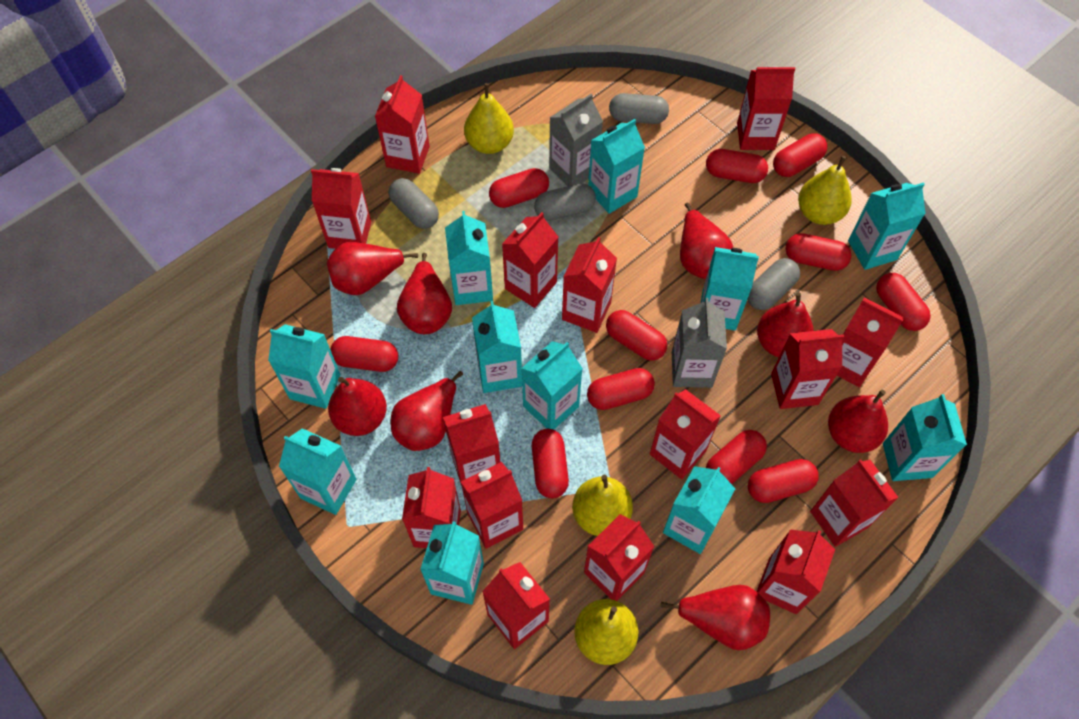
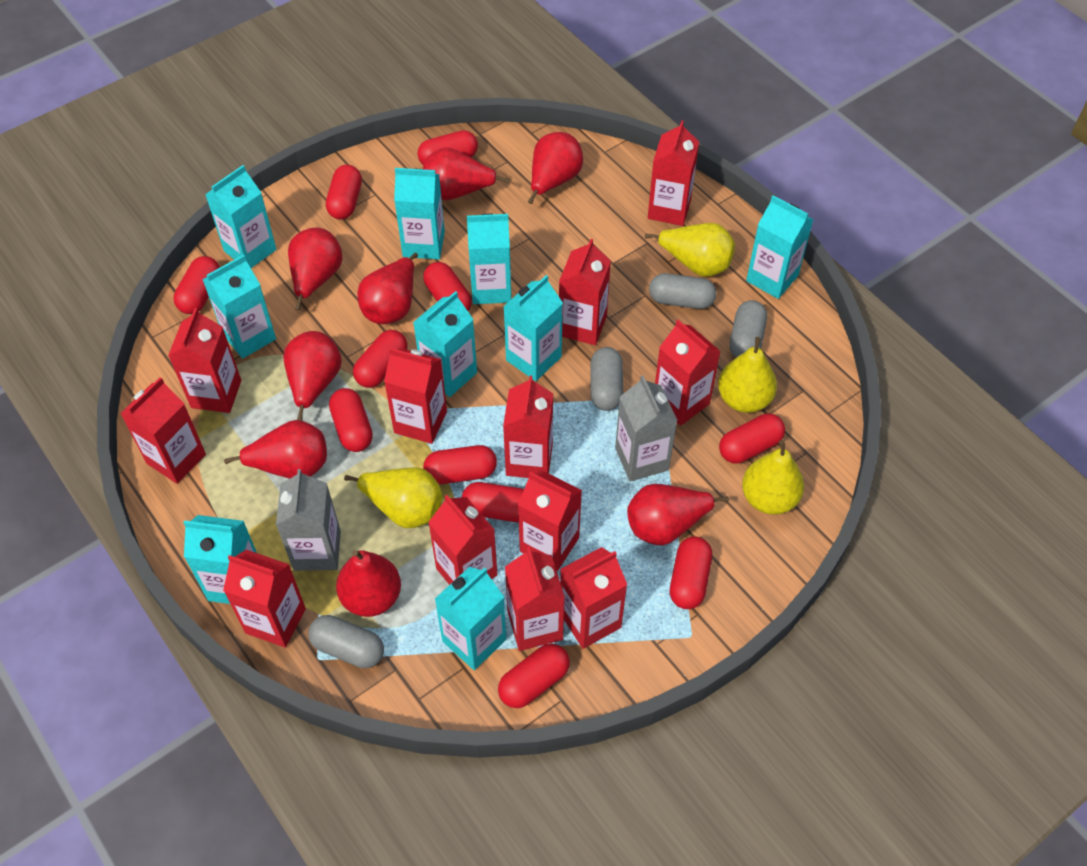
red carton: 15 -> 12
turquoise carton: 11 -> 9

